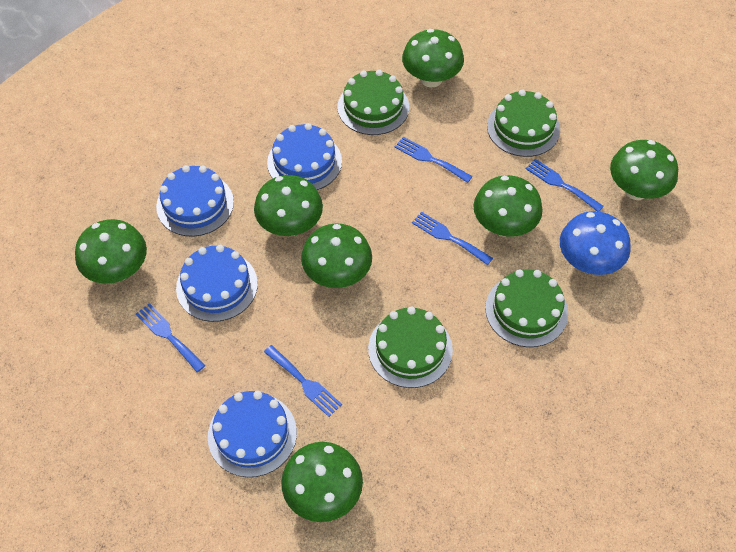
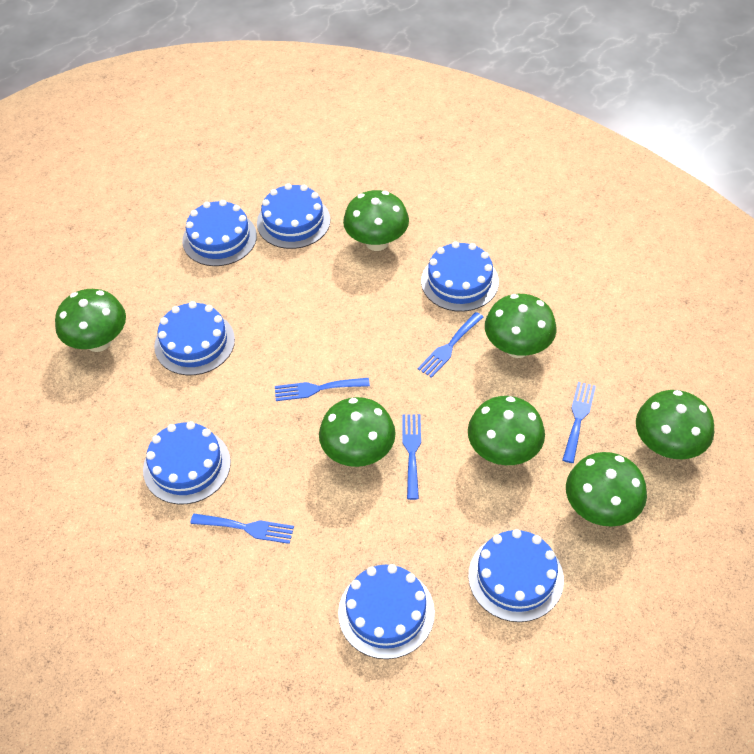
blue cake: 4 -> 7
blue mushroom: 1 -> 0
green cake: 4 -> 0

